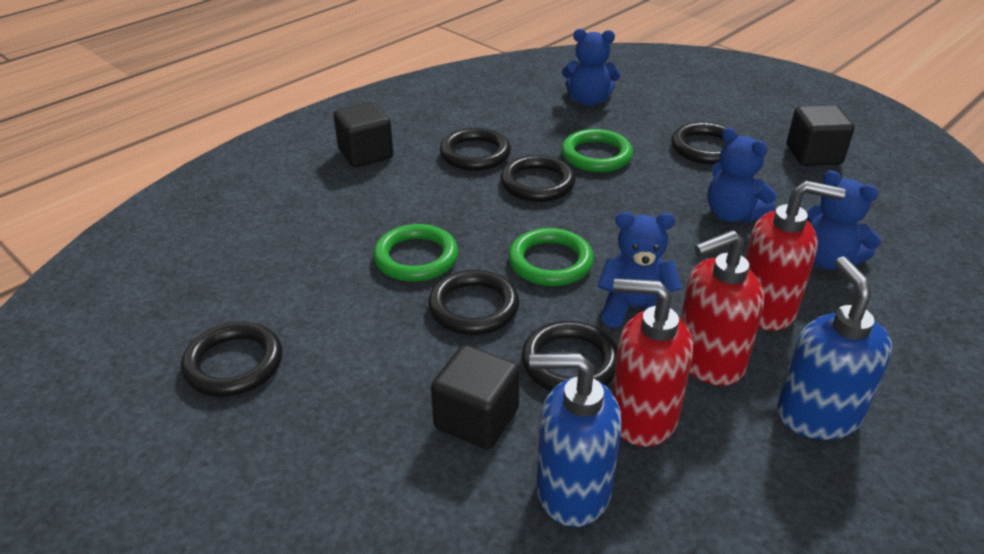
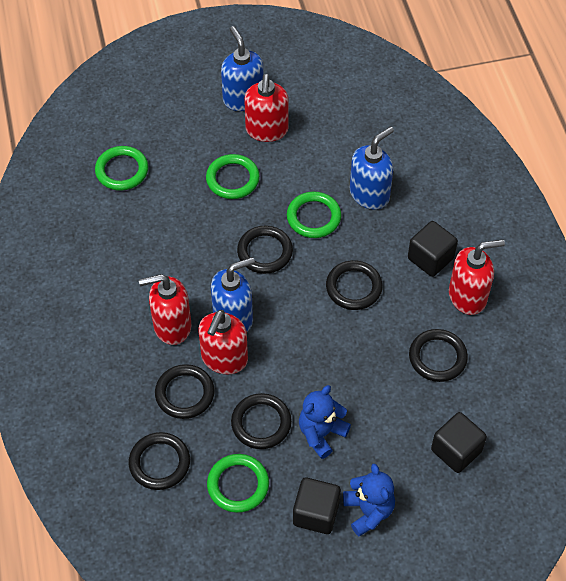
blue soap dispenser: 2 -> 3
blue teddy bear: 4 -> 2
green ring: 3 -> 4
red soap dispenser: 3 -> 4

